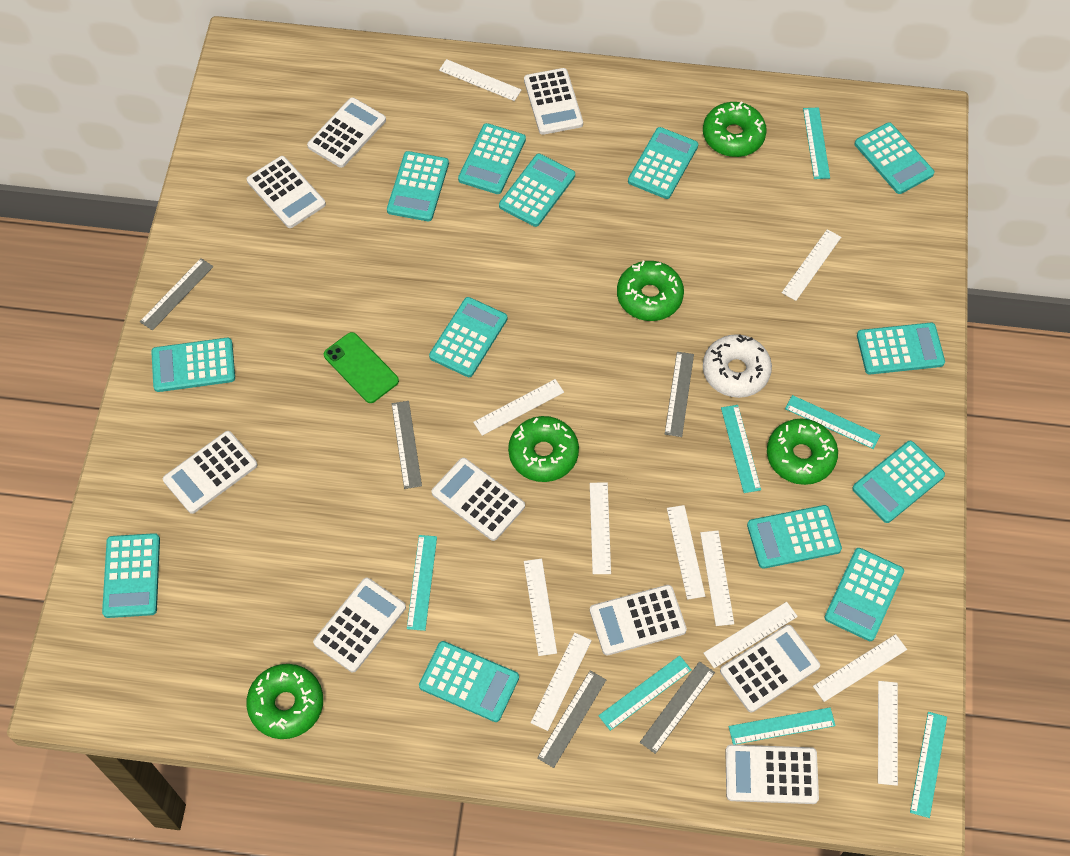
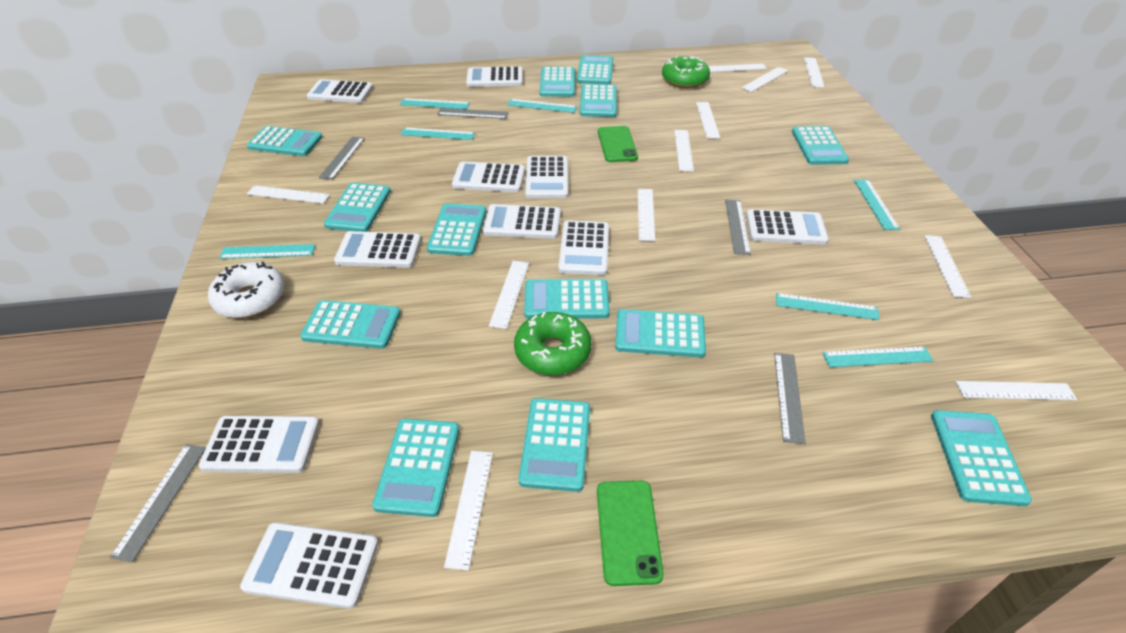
green donut: 5 -> 2
green phone: 1 -> 2
white calculator: 9 -> 10

